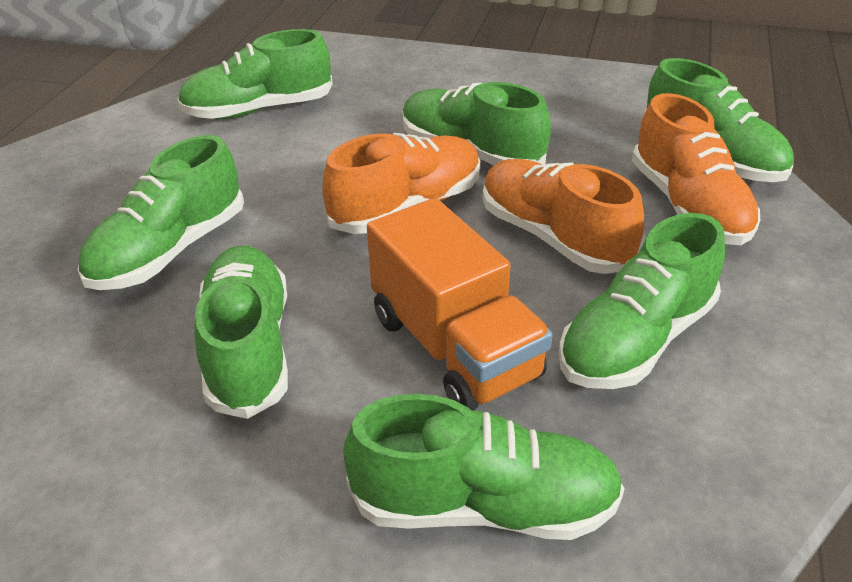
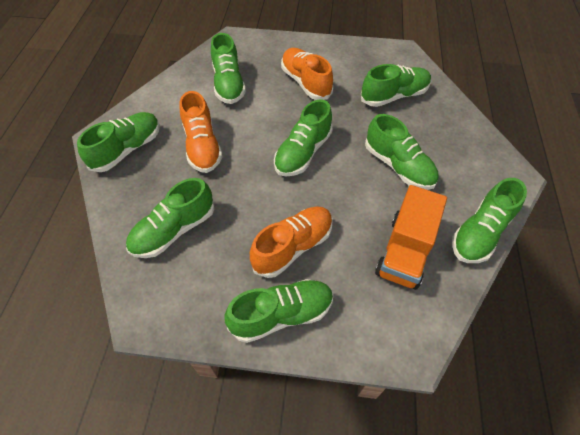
green shoe: 7 -> 8

